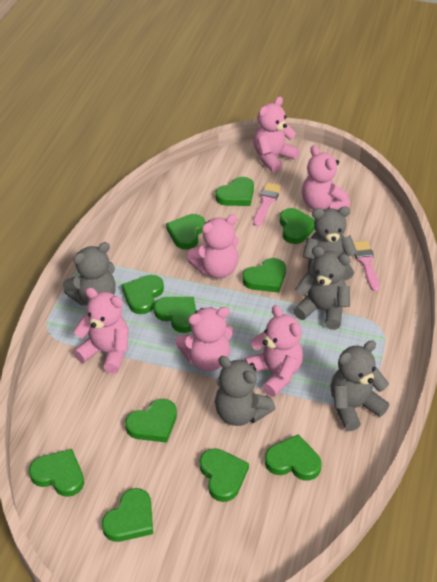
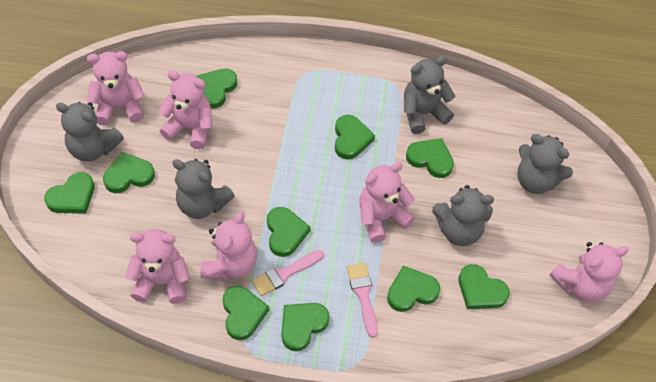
green heart: 11 -> 10

